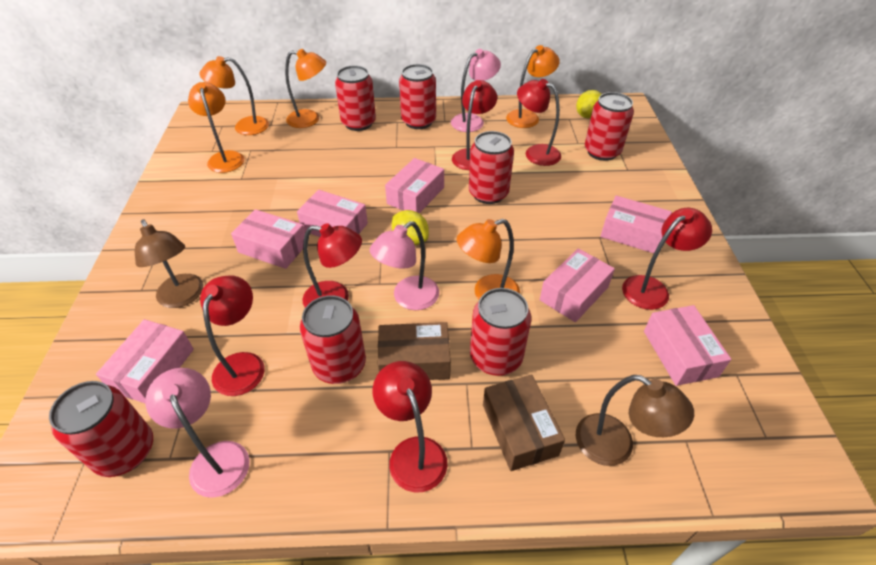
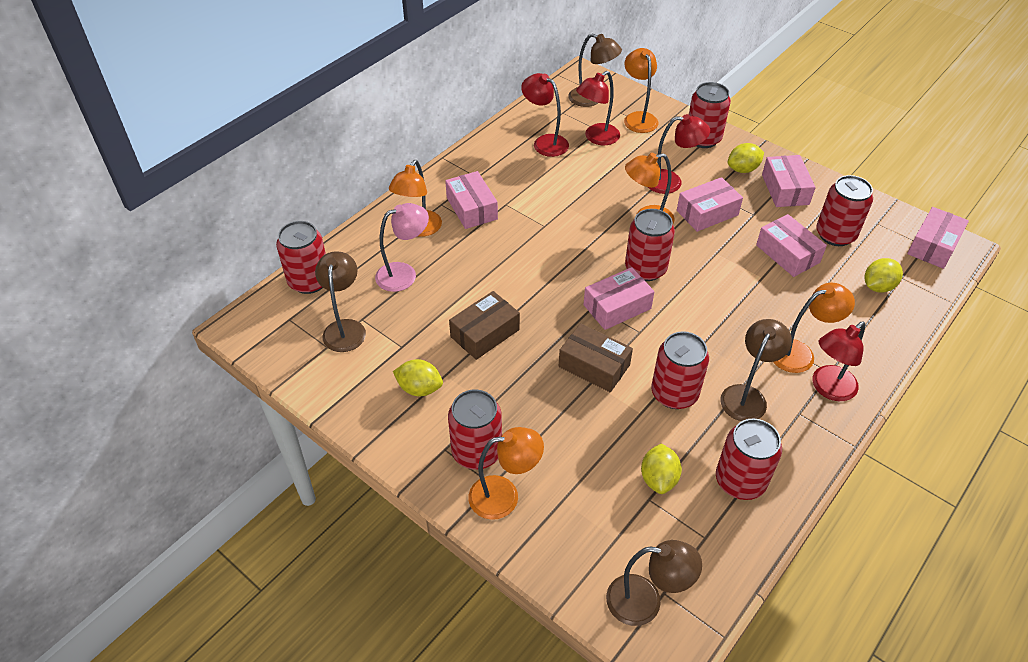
brown lamp: 2 -> 4
pink box: 7 -> 6
pink lamp: 3 -> 1
red lamp: 6 -> 4
yellow lemon: 2 -> 4

